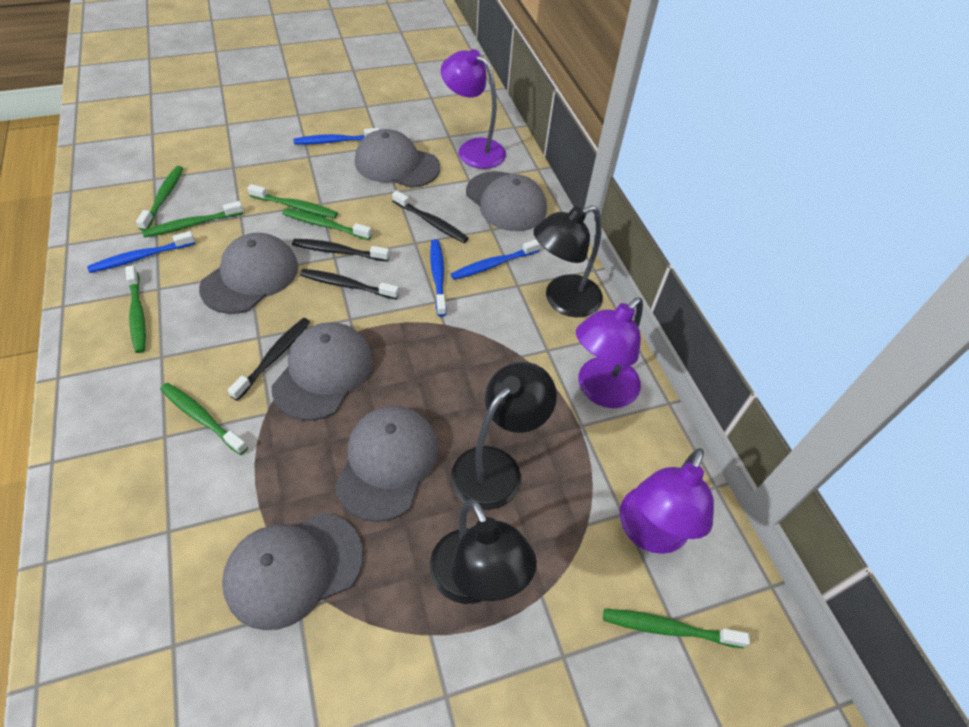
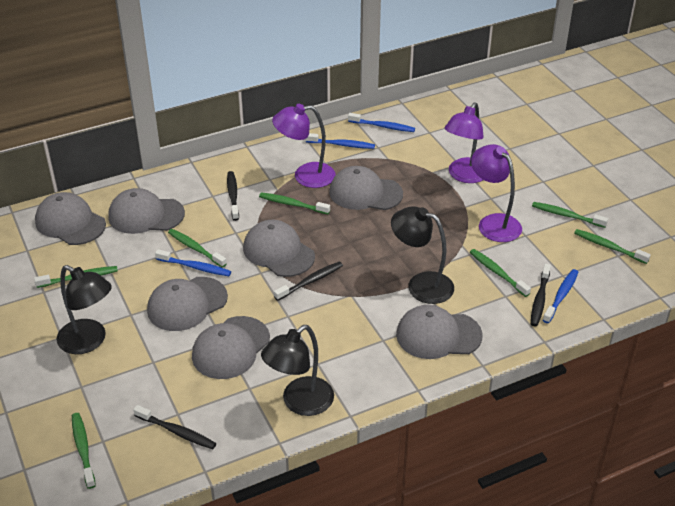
grey cap: 6 -> 7

